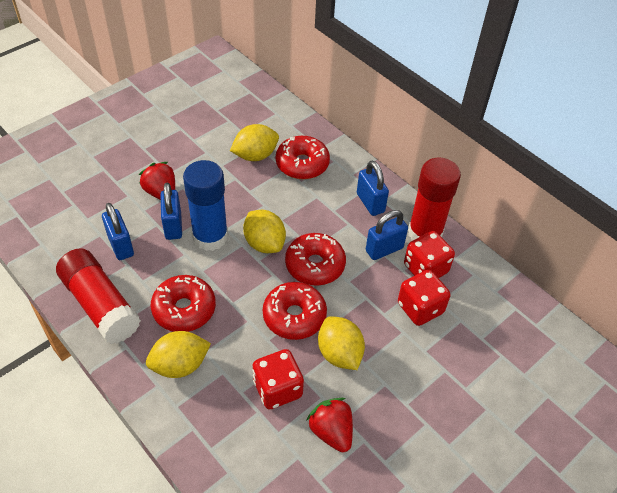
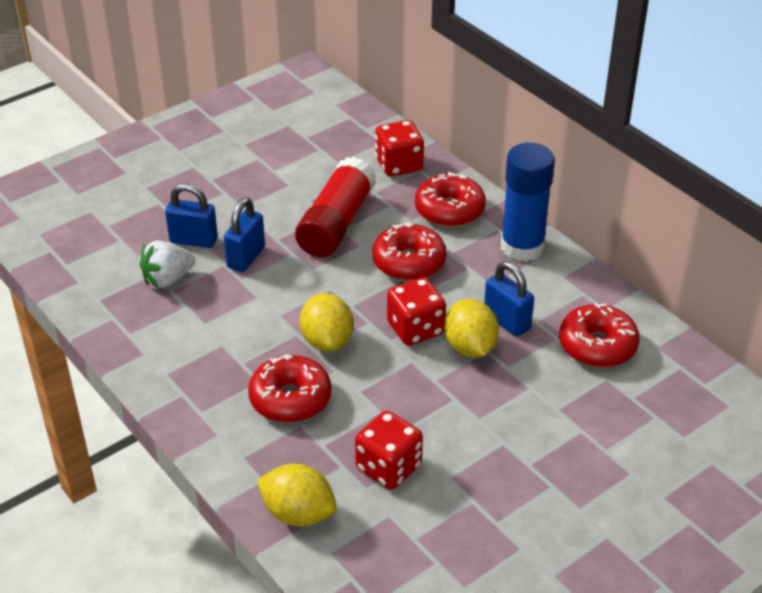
blue padlock: 4 -> 3
red glue stick: 2 -> 1
red strawberry: 2 -> 0
white strawberry: 0 -> 1
yellow lemon: 4 -> 3

